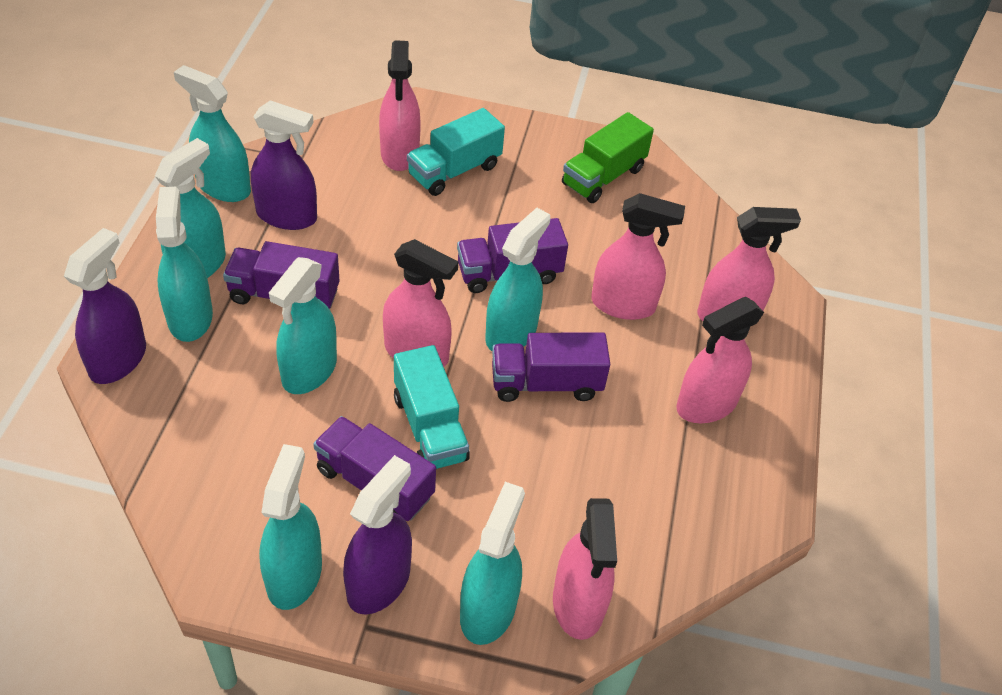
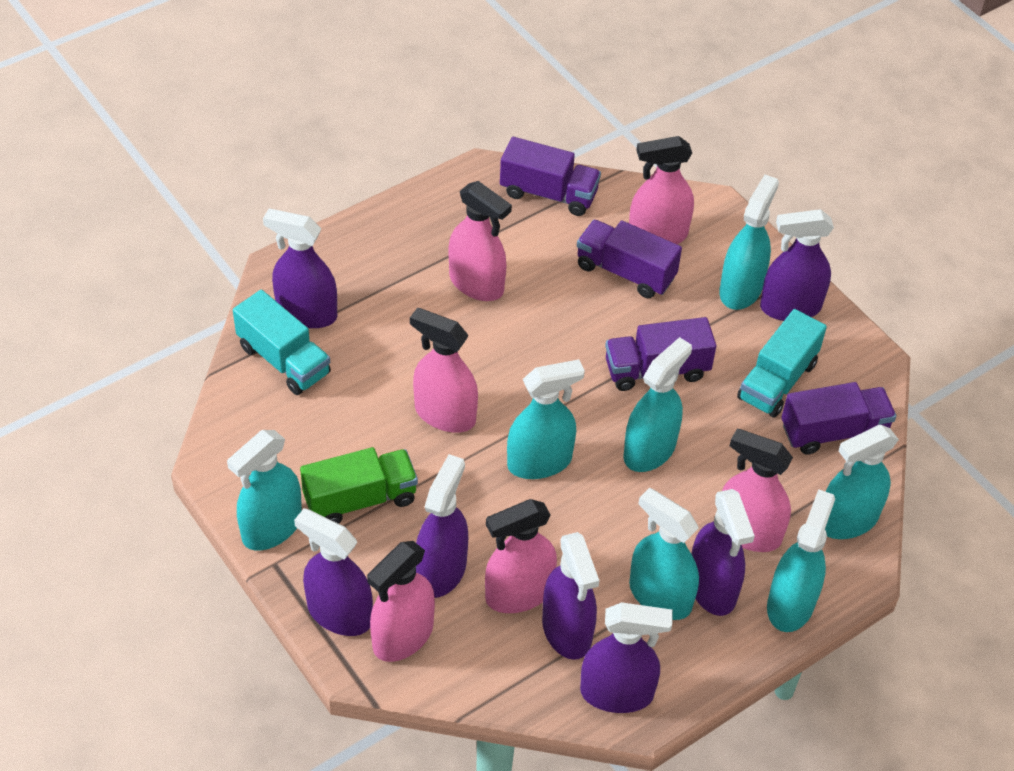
purple spray bottle: 3 -> 7

